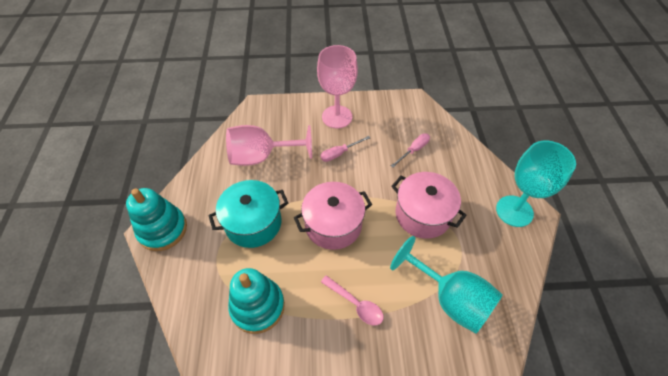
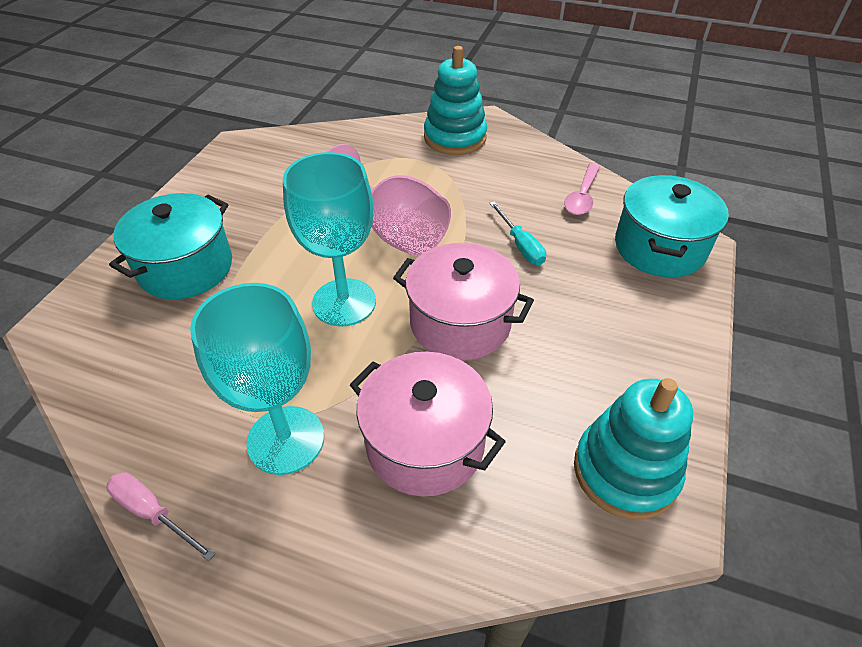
pink goblet: 2 -> 1
pink screwdriver: 2 -> 1
turquoise pot: 1 -> 2
turquoise screwdriver: 0 -> 1

